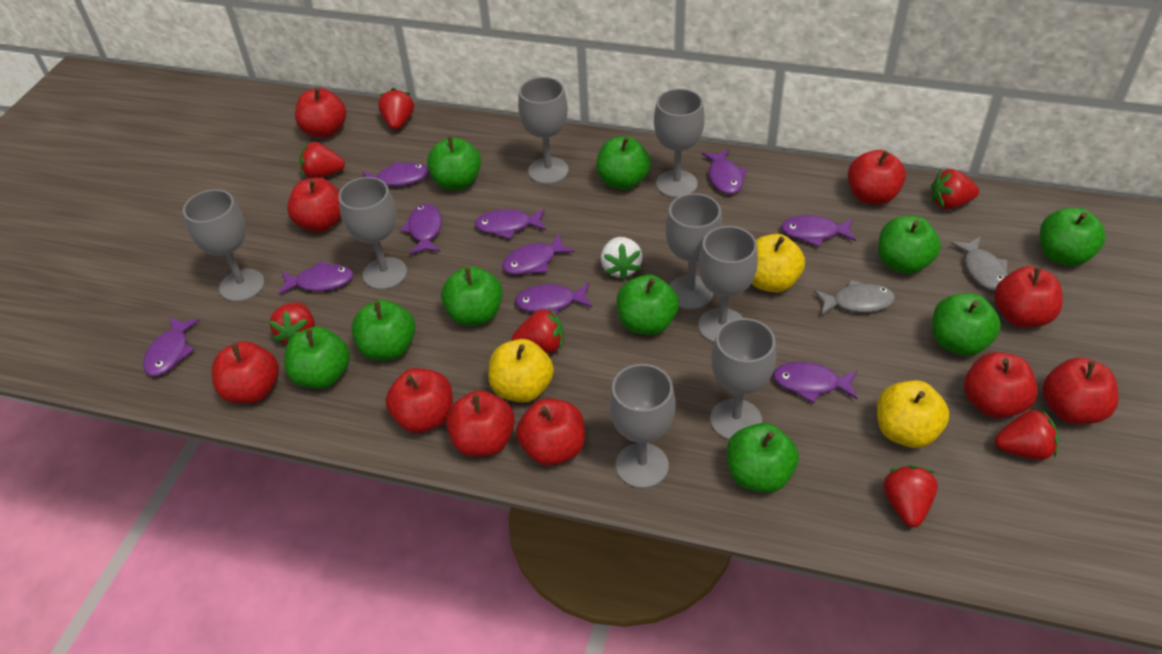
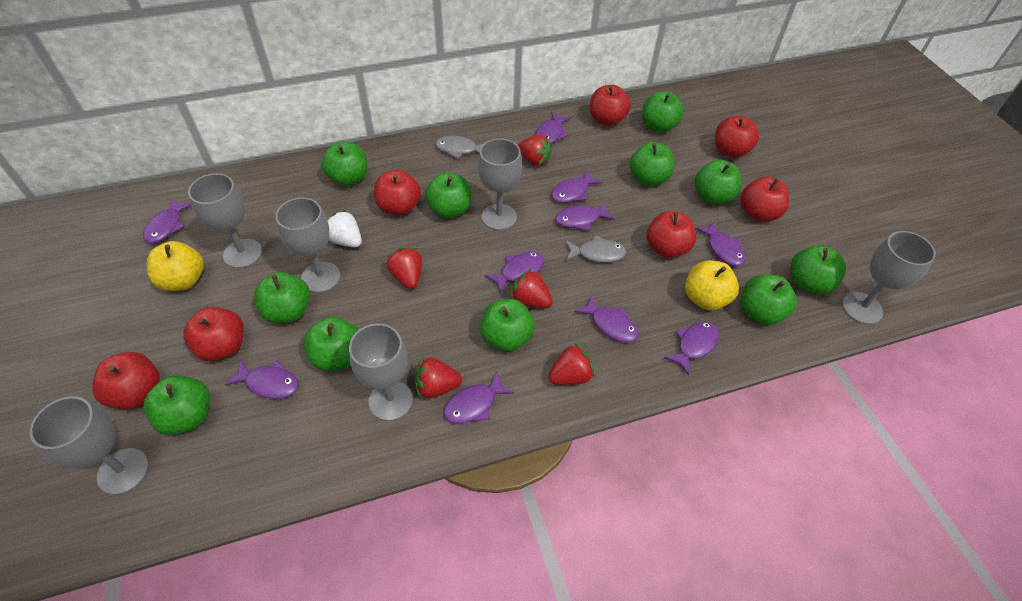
green apple: 10 -> 11
grey goblet: 8 -> 6
red apple: 10 -> 7
red strawberry: 7 -> 5
yellow apple: 3 -> 2

